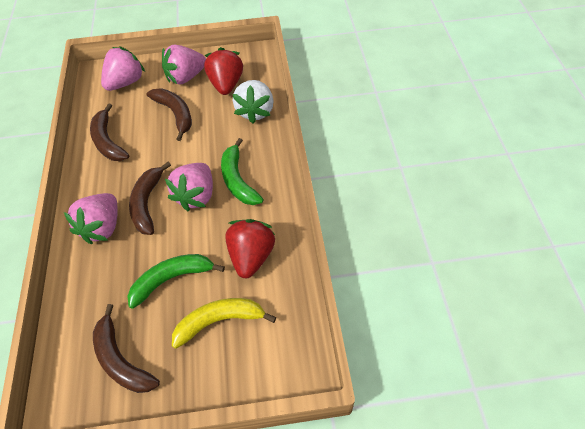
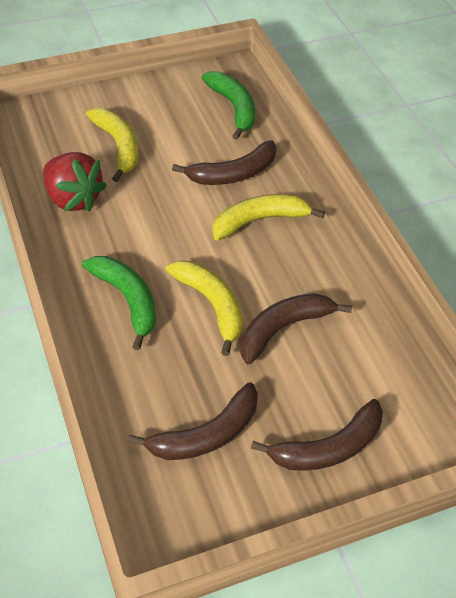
pink strawberry: 4 -> 0
red strawberry: 2 -> 1
white strawberry: 1 -> 0
yellow banana: 1 -> 3

